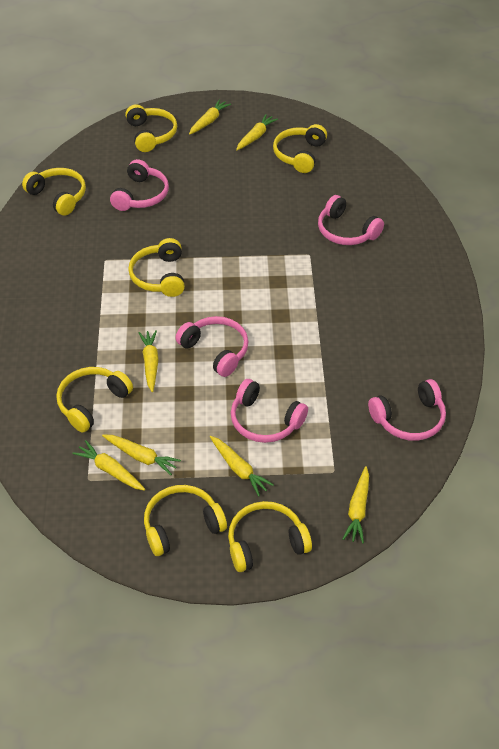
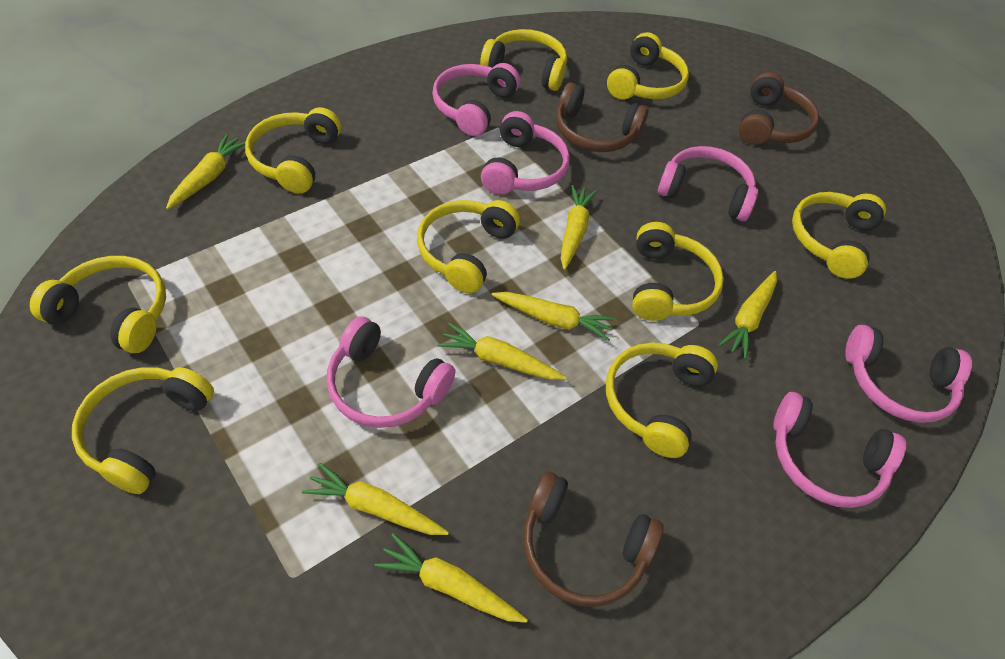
brown headphones: 0 -> 3
pink headphones: 5 -> 6
yellow headphones: 7 -> 9

